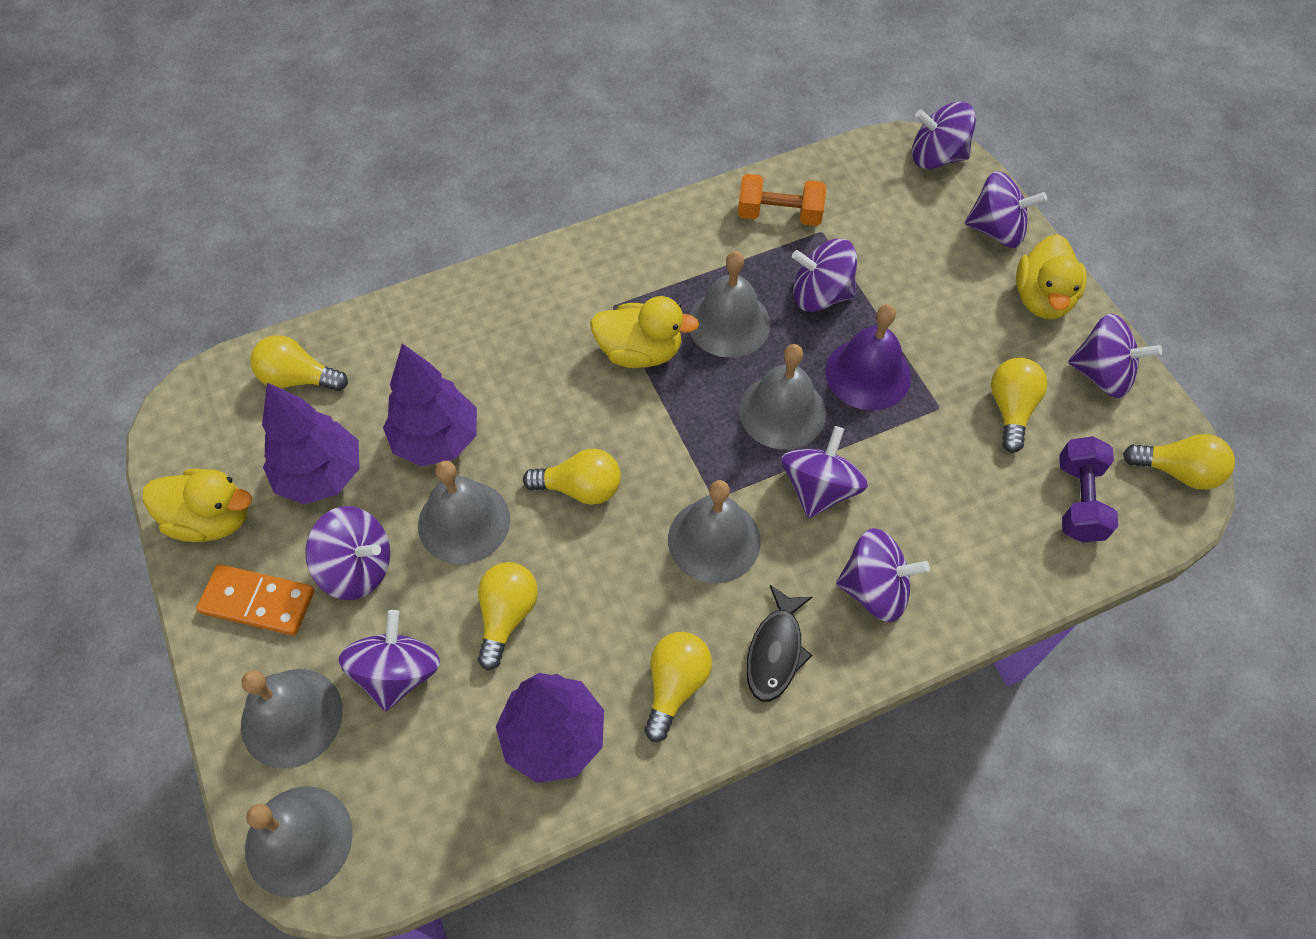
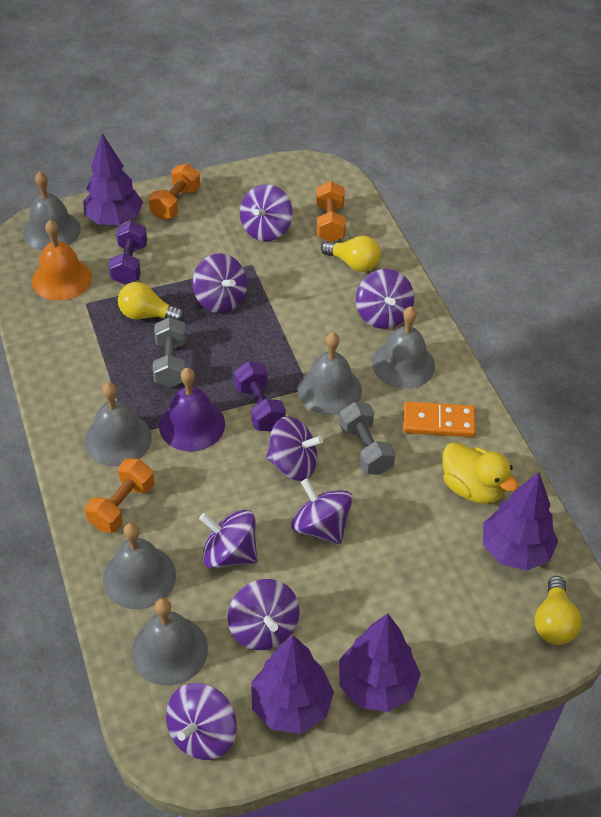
black fish: 1 -> 0
grey dumbbell: 0 -> 2
orange bell: 0 -> 1
orange dumbbell: 1 -> 3
purple dumbbell: 1 -> 2
purple tree: 3 -> 4
yellow duck: 3 -> 1
yellow light bulb: 6 -> 3

